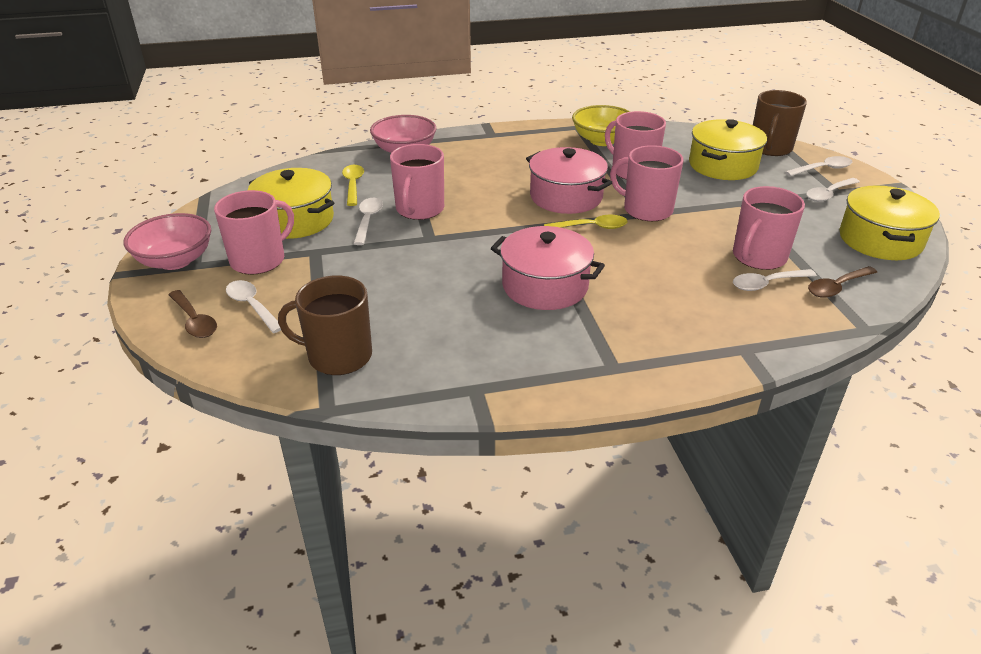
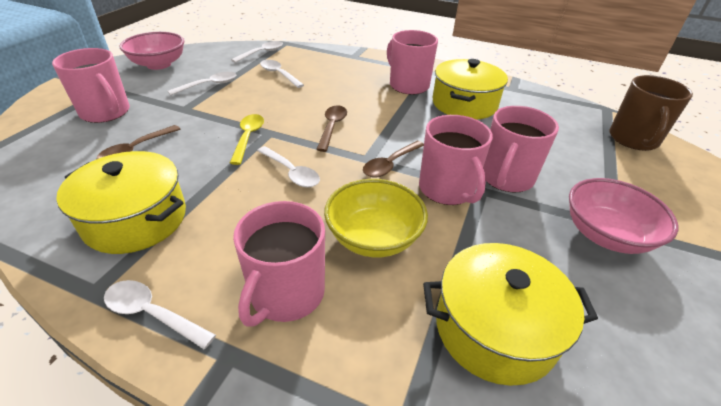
brown mug: 2 -> 1
brown spoon: 2 -> 3
pink pot: 2 -> 0
yellow spoon: 2 -> 1

